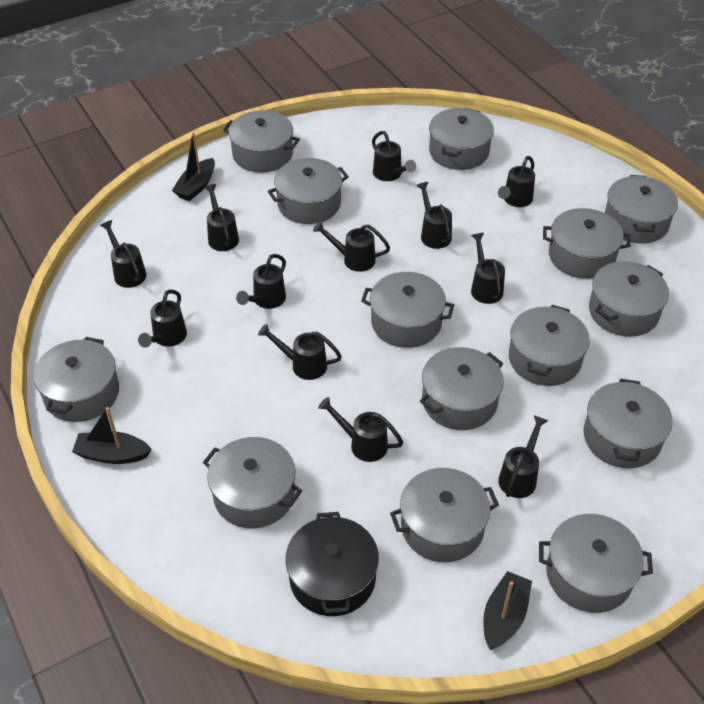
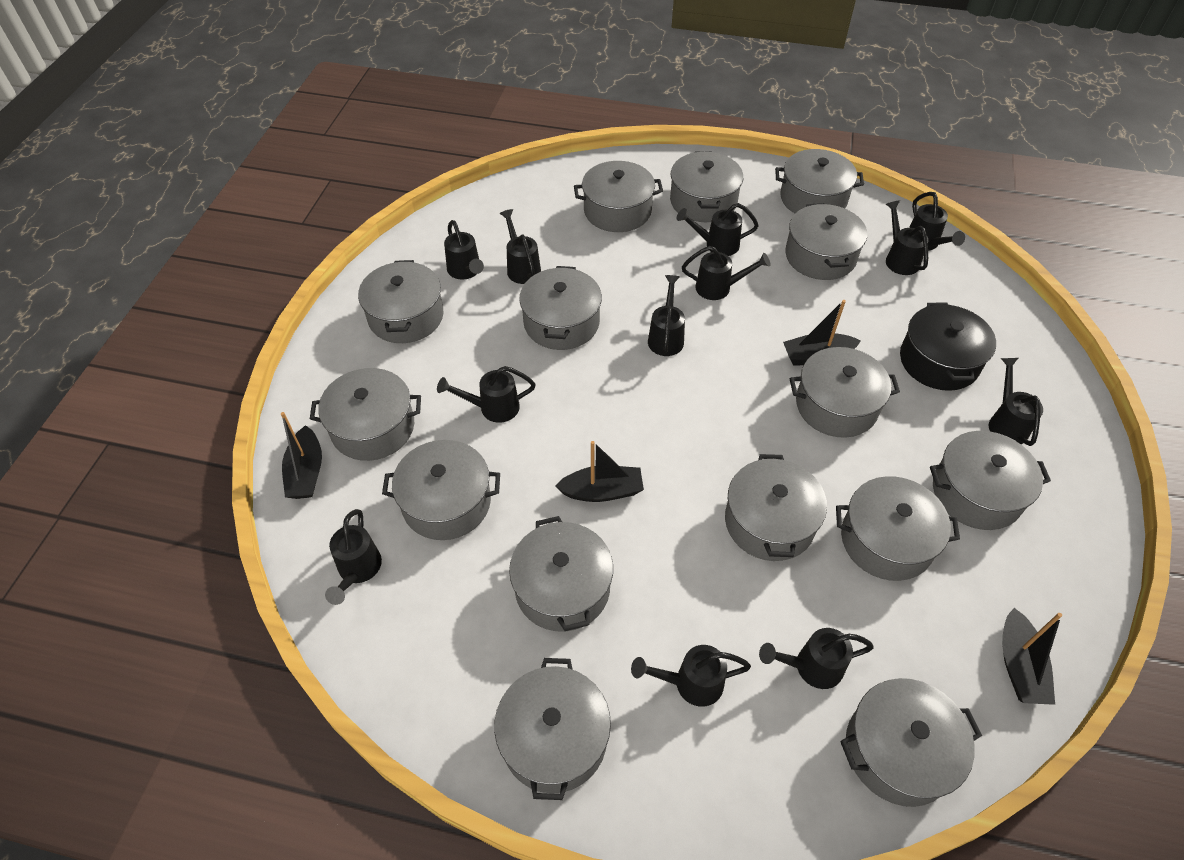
black boat: 3 -> 4
grey pot: 14 -> 15

